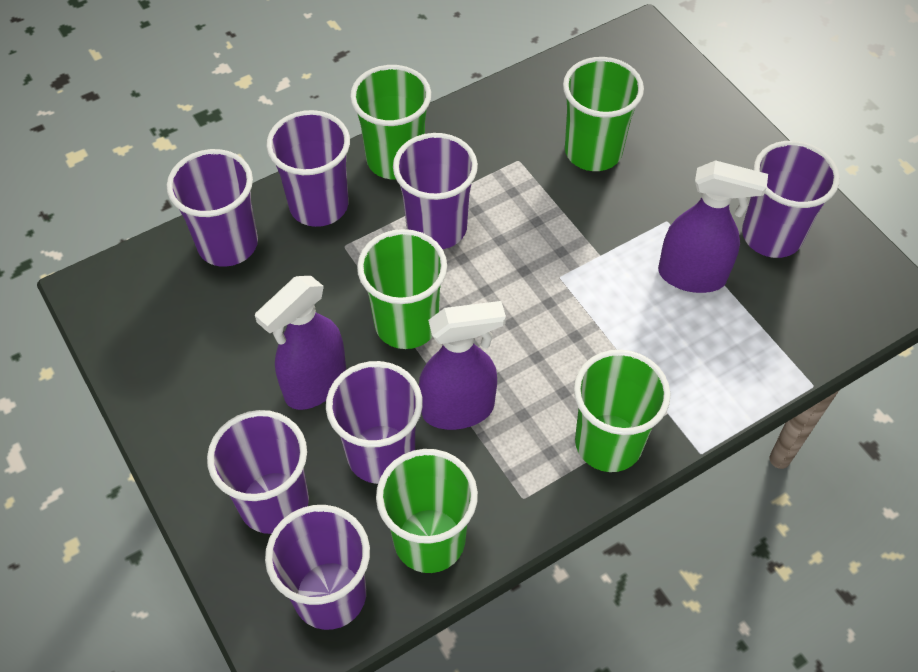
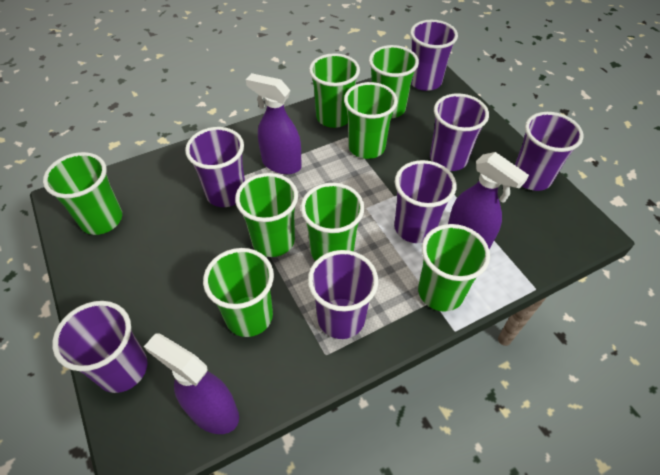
green cup: 5 -> 8

